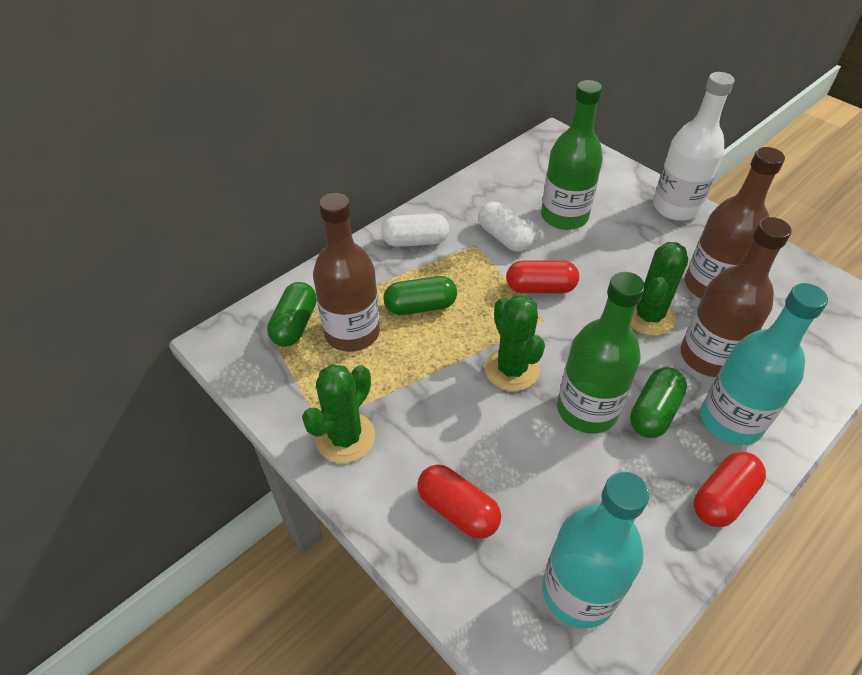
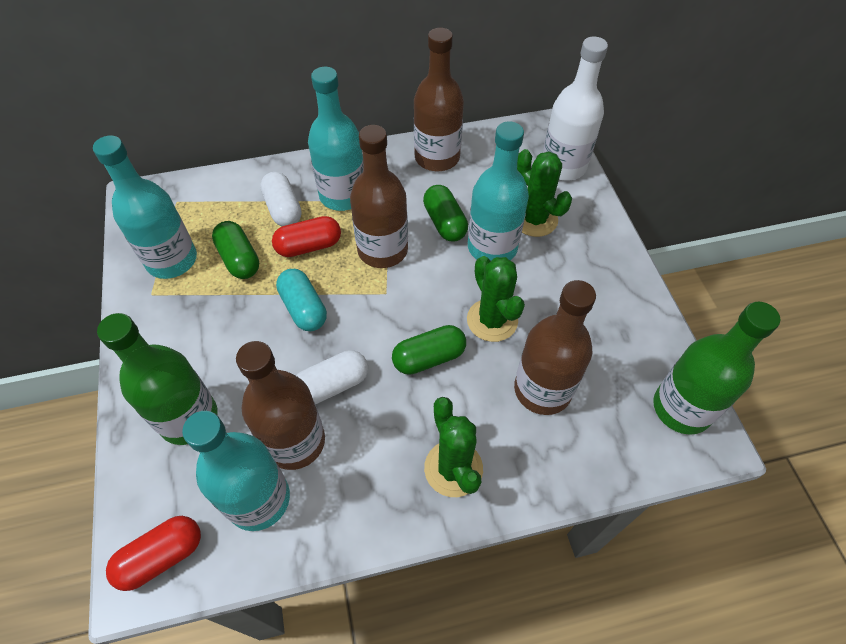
brown bottle: 3 -> 4
red capsule: 3 -> 2
turquoise bottle: 2 -> 4
turquoise capsule: 0 -> 1

